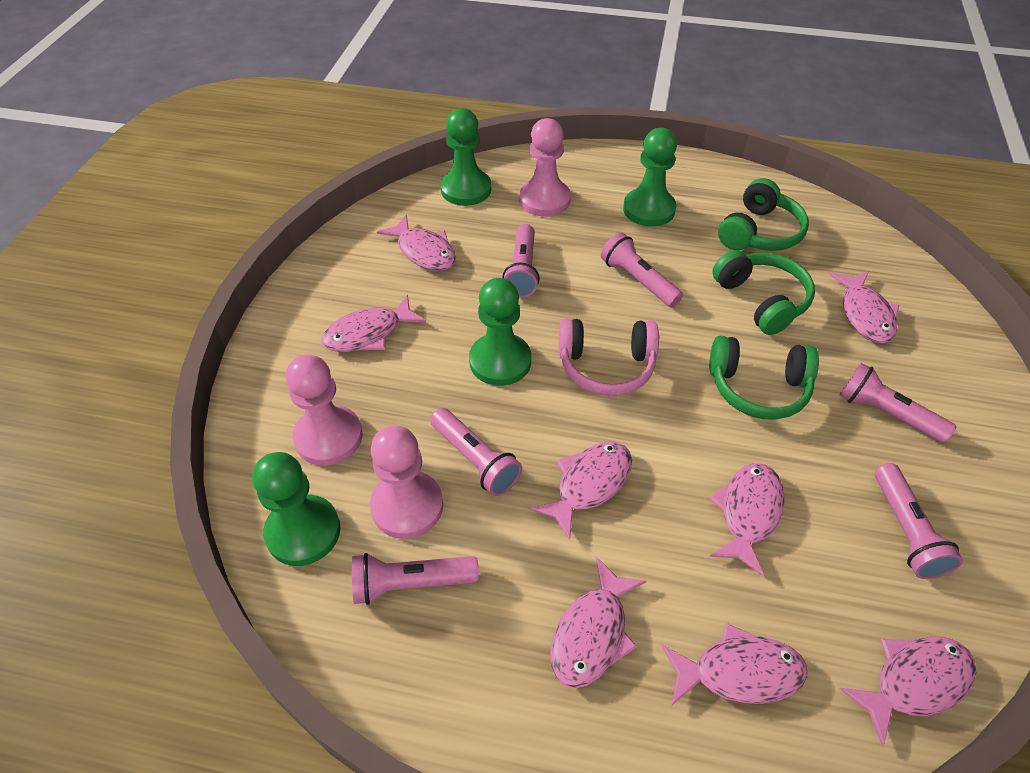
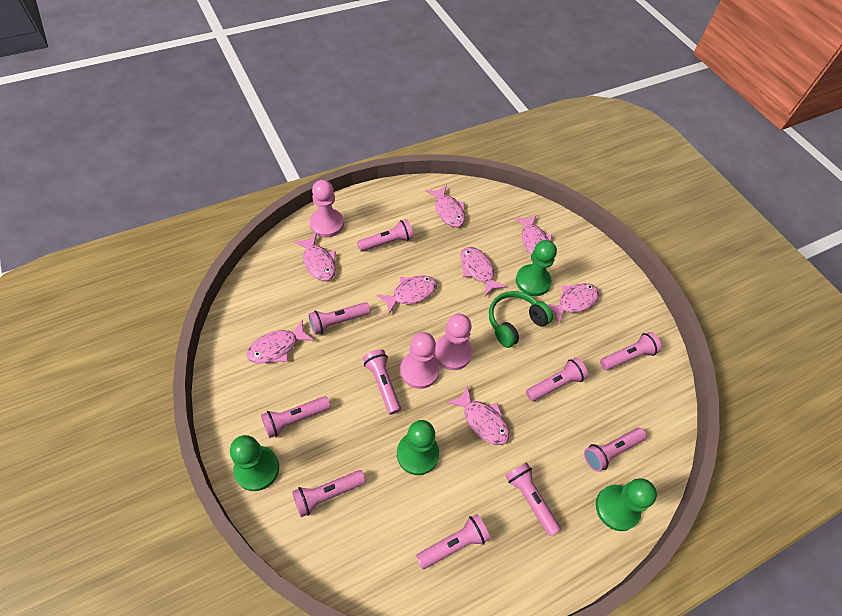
green headphones: 3 -> 1
pink flashlight: 6 -> 10
pink headphones: 1 -> 0

